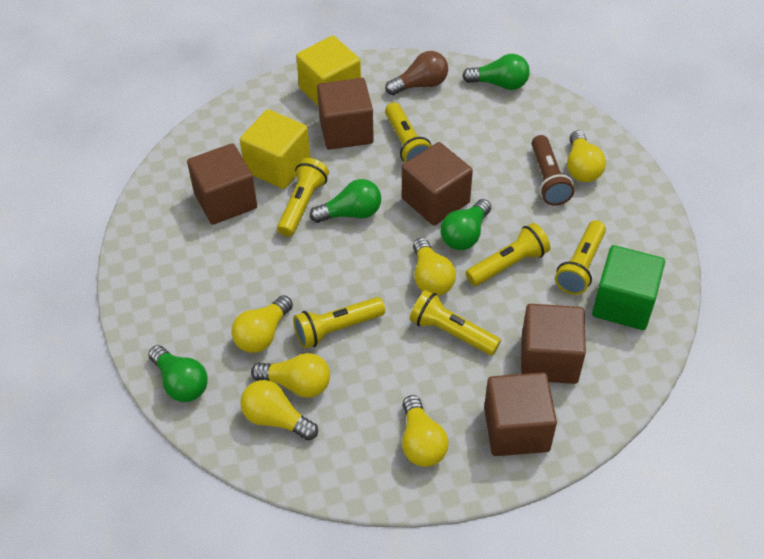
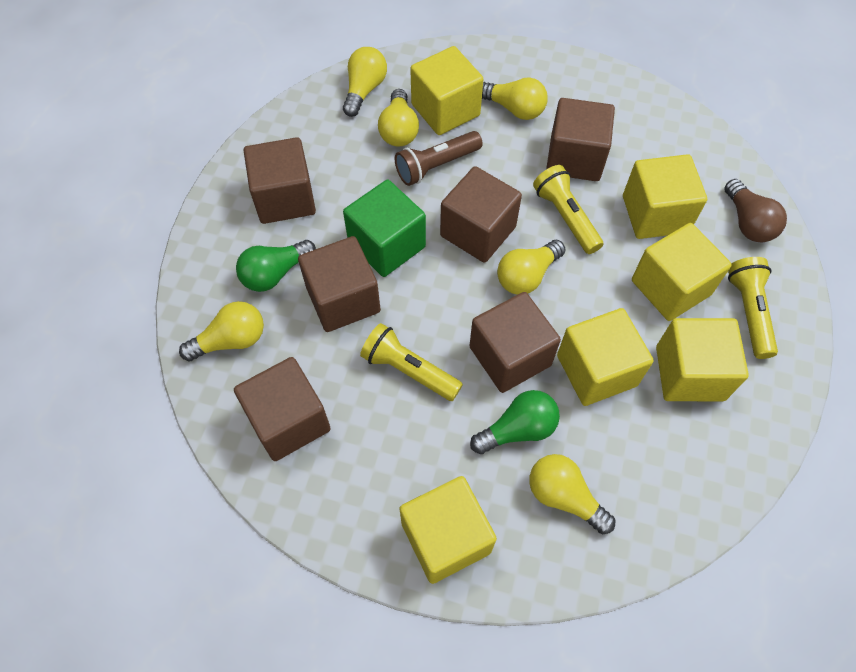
brown cube: 5 -> 6
green light bulb: 4 -> 2
yellow cube: 2 -> 6
yellow flashlight: 6 -> 3

